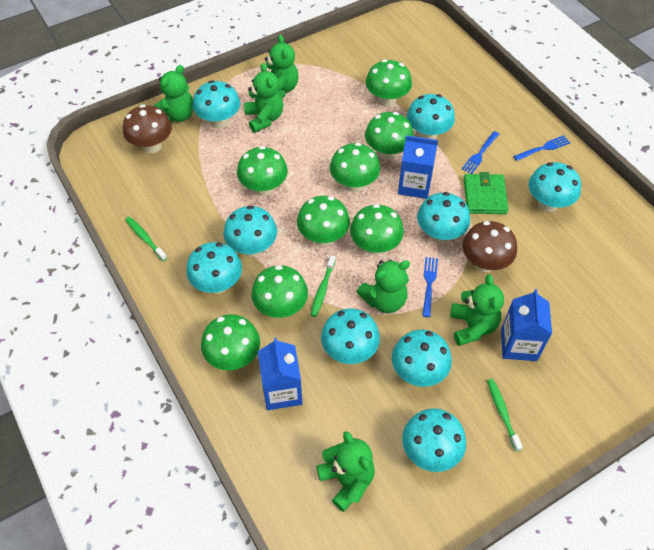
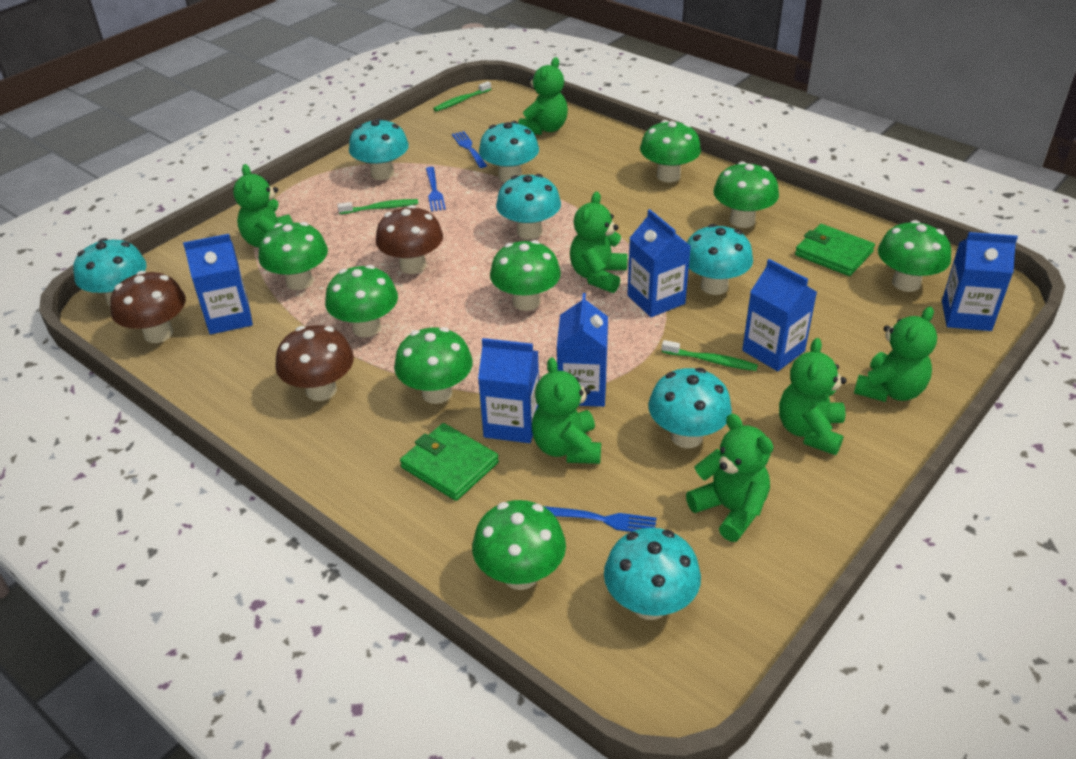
blue carton: 3 -> 6
brown mushroom: 2 -> 3
green teddy bear: 6 -> 7
green wallet: 1 -> 2
turquoise mushroom: 9 -> 7

